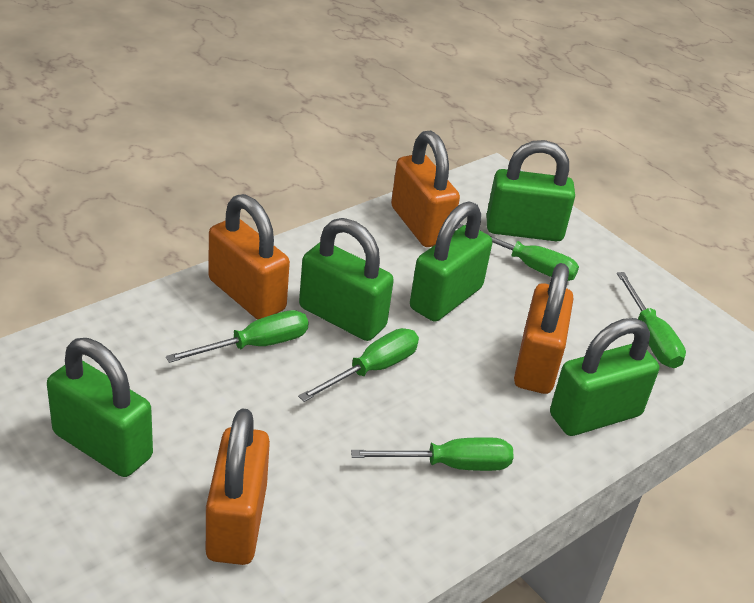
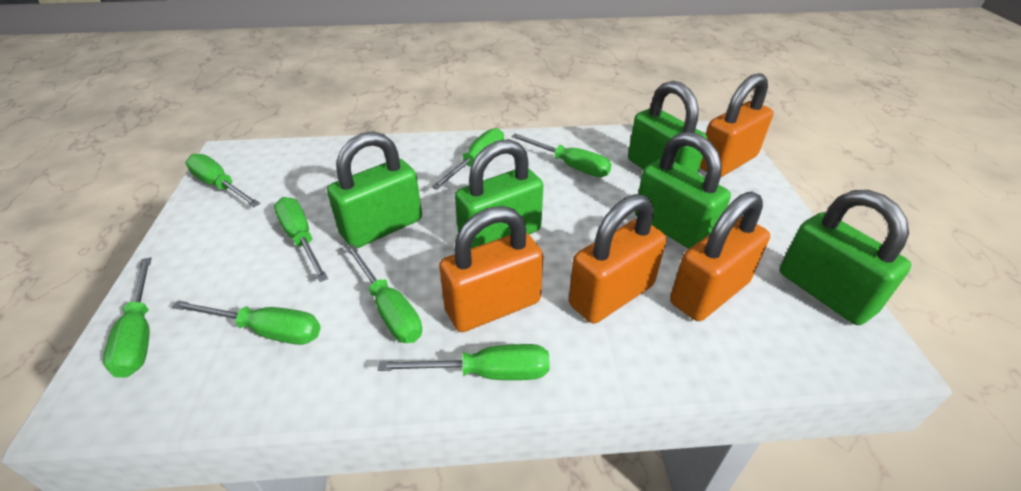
green screwdriver: 5 -> 8

